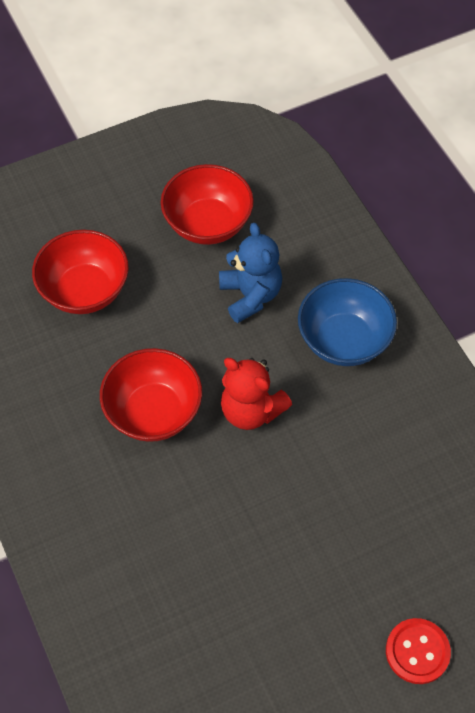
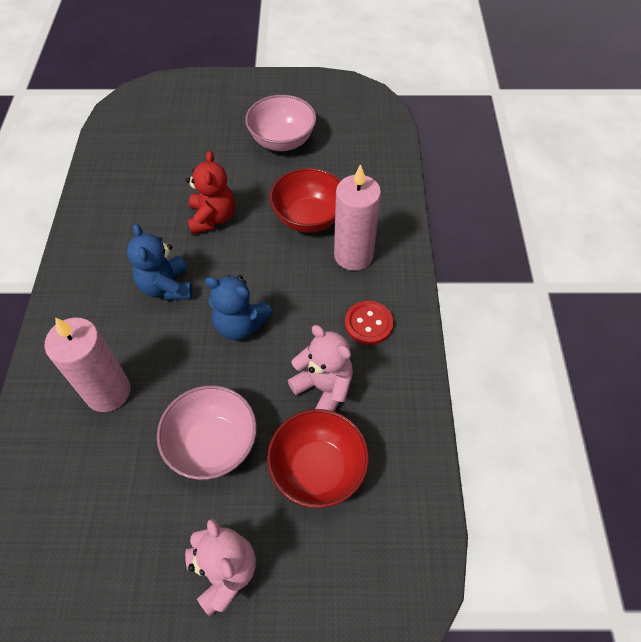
blue bowl: 1 -> 0
blue teddy bear: 1 -> 2
pink bowl: 0 -> 2
pink candle: 0 -> 2
pink teddy bear: 0 -> 2
red bowl: 3 -> 2

